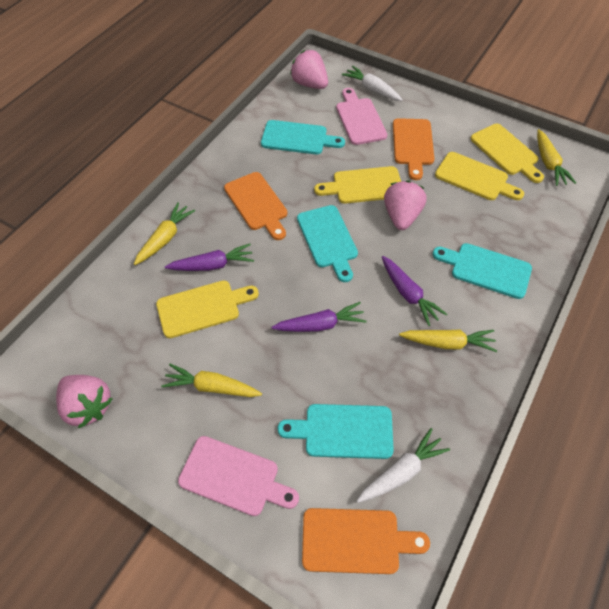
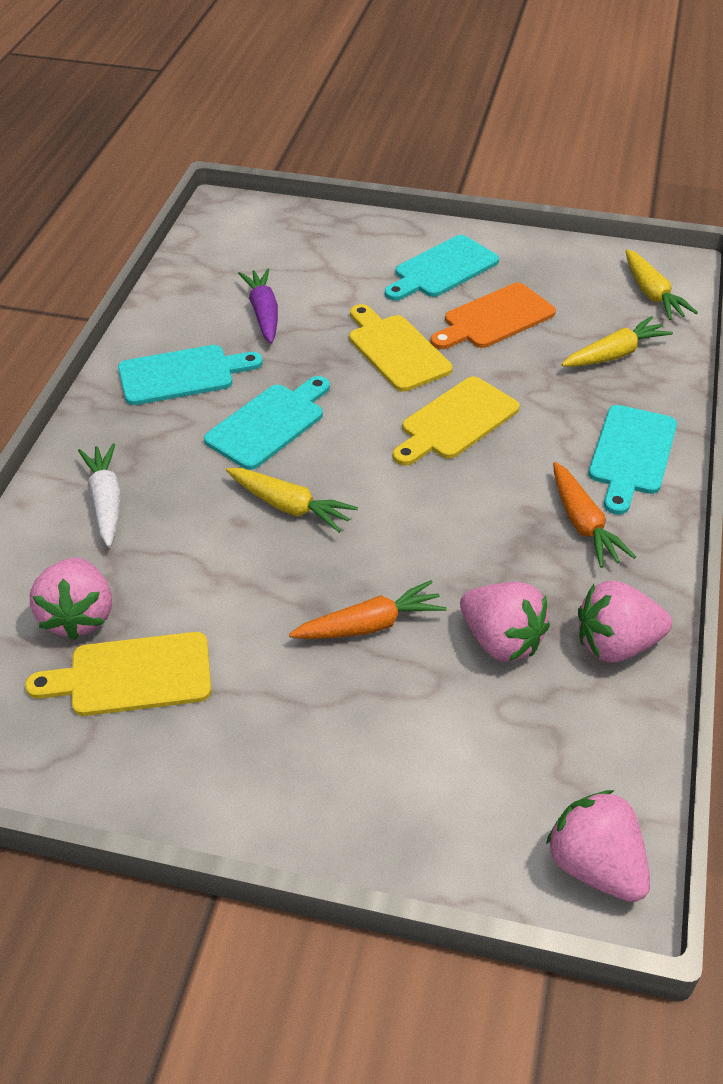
orange carrot: 0 -> 2
orange cutting board: 3 -> 1
pink cutting board: 2 -> 0
pink strawberry: 3 -> 4
purple carrot: 3 -> 1
white carrot: 2 -> 1
yellow carrot: 4 -> 3
yellow cutting board: 4 -> 3

